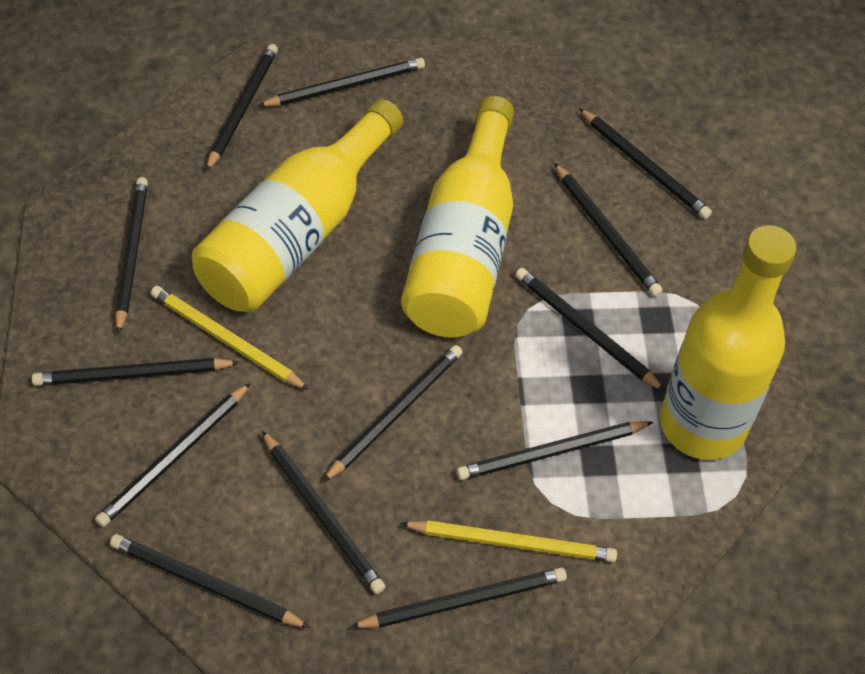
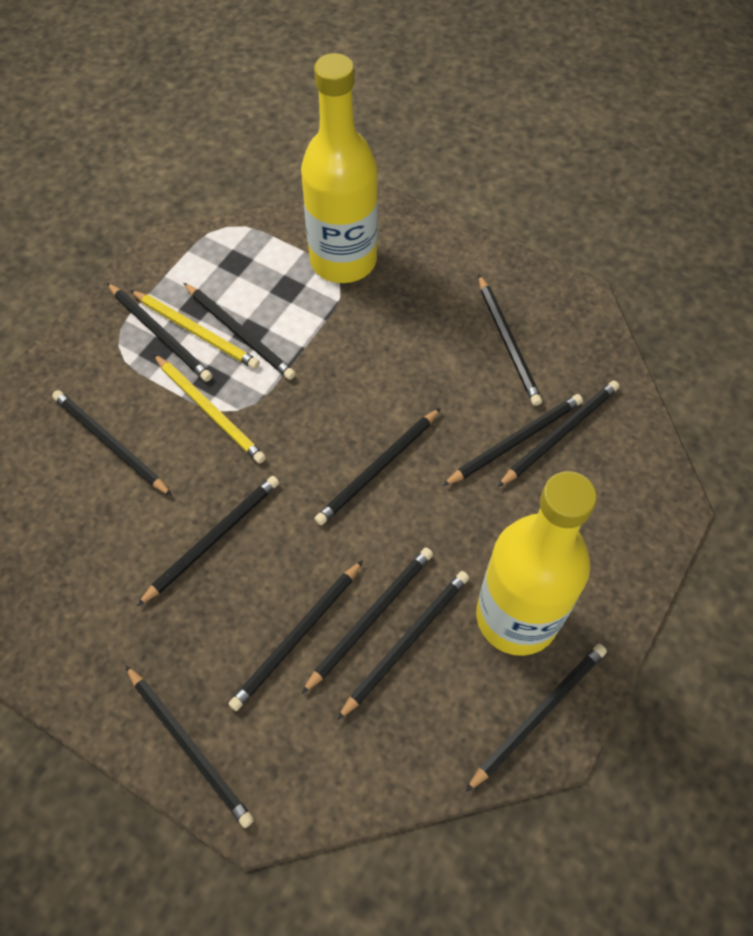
yellow bottle: 3 -> 2

